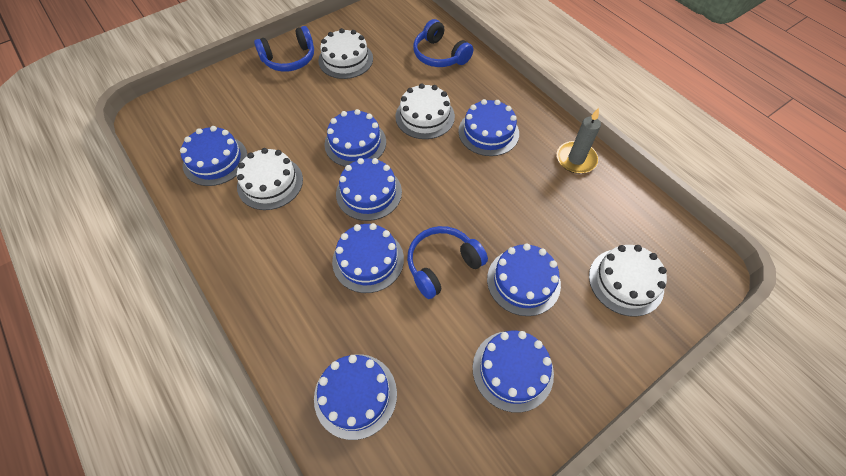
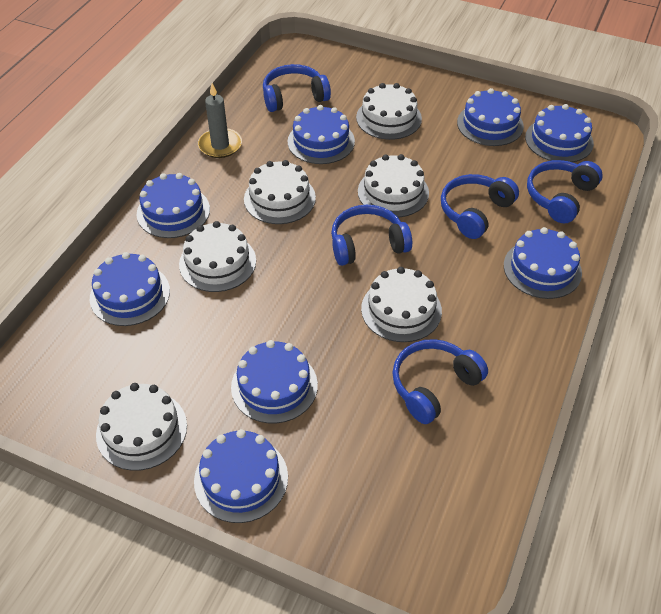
blue headphones: 3 -> 5
white cake: 4 -> 6

